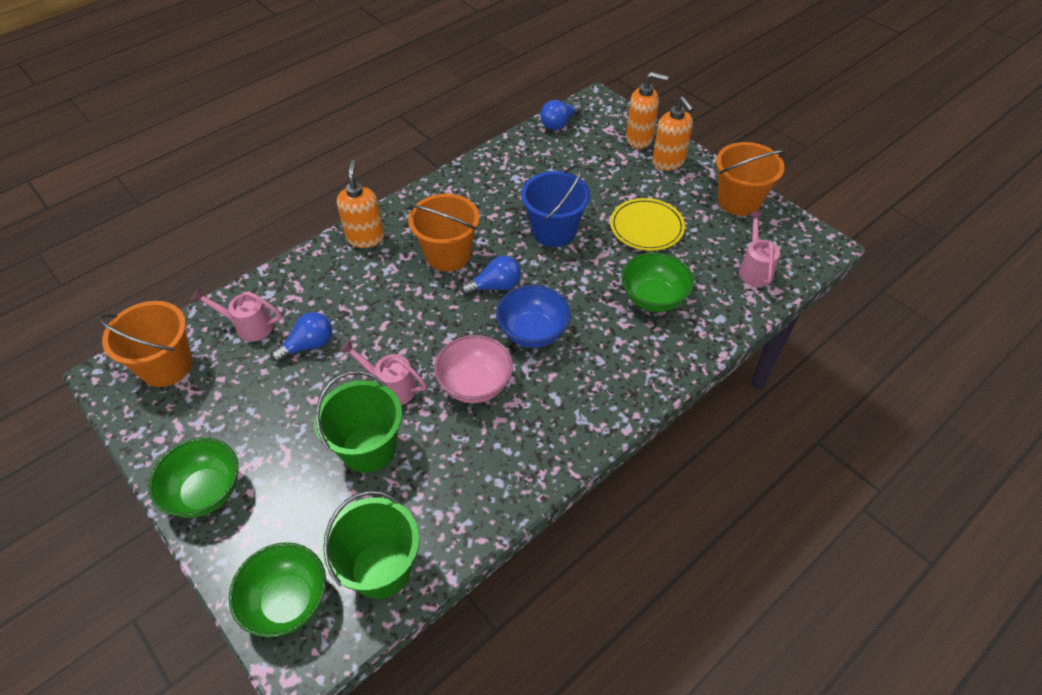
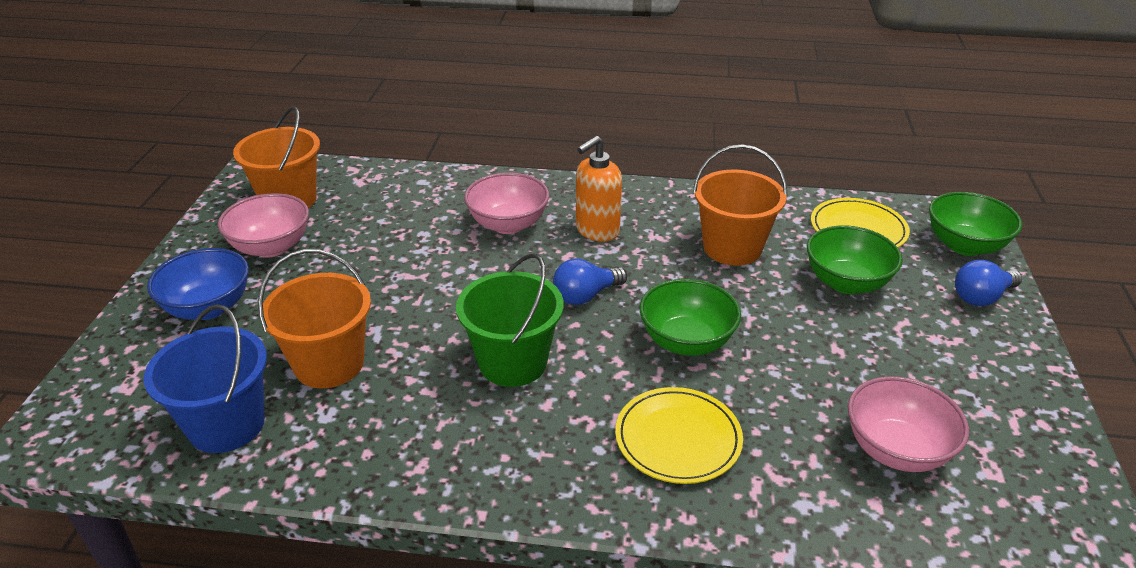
blue light bulb: 3 -> 2
green bucket: 2 -> 1
orange soap dispenser: 3 -> 1
pink bowl: 1 -> 3
pink watering can: 3 -> 0
yellow plate: 1 -> 2

